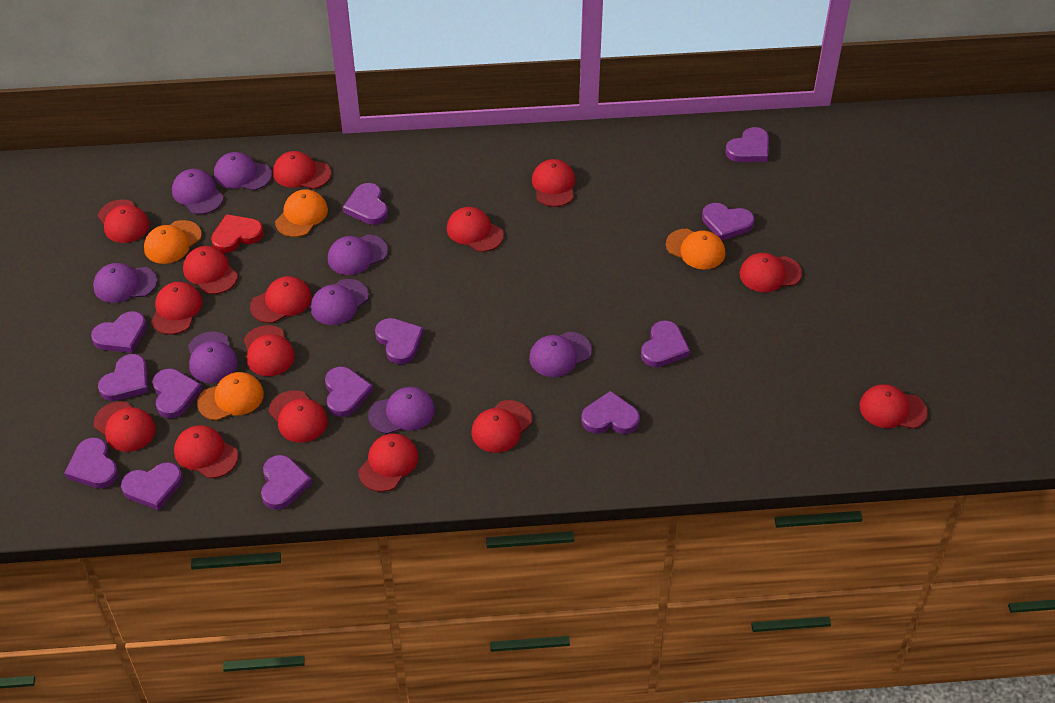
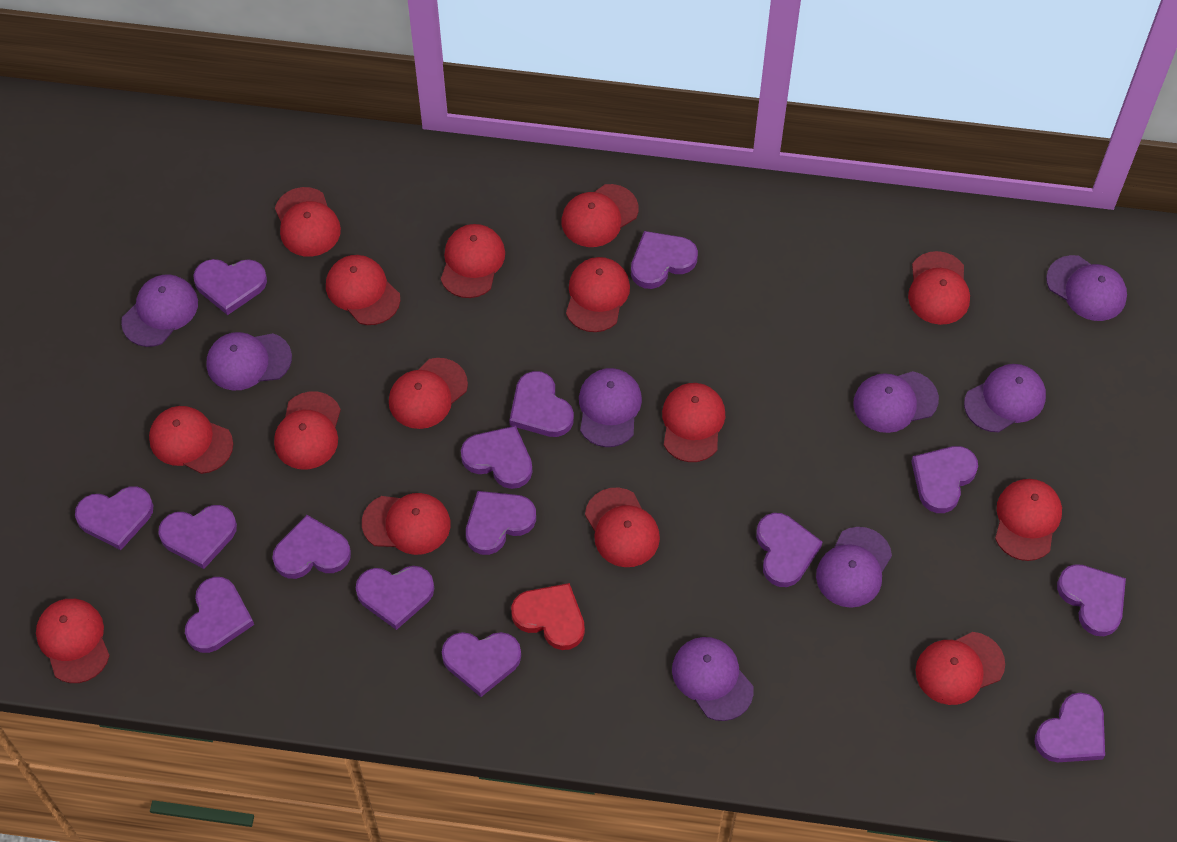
orange cap: 4 -> 0
purple heart: 13 -> 15

